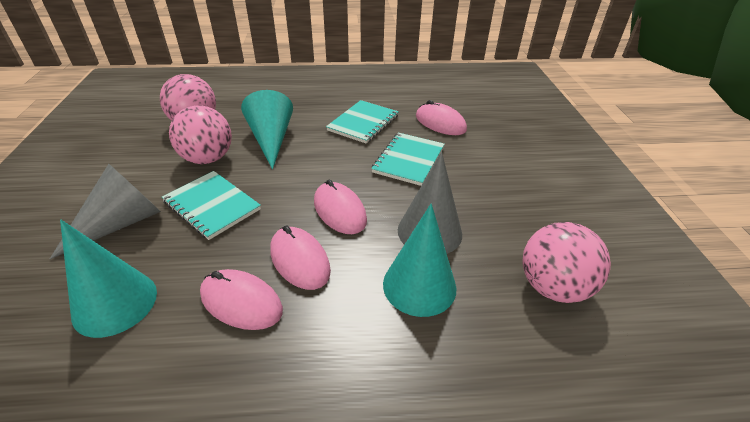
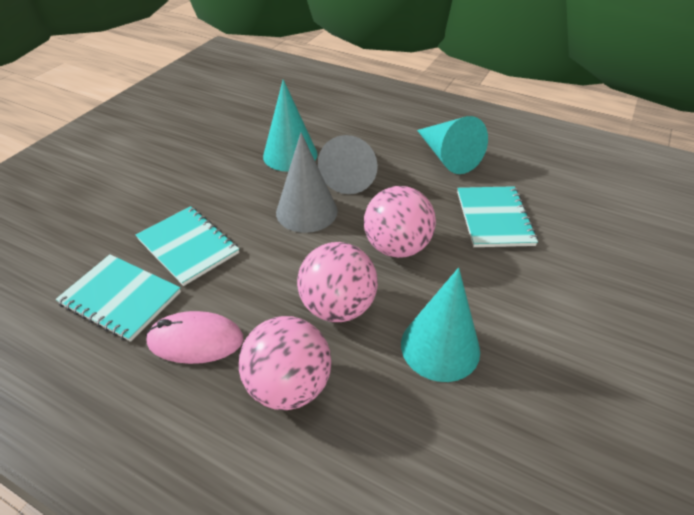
pink mouse: 4 -> 1

